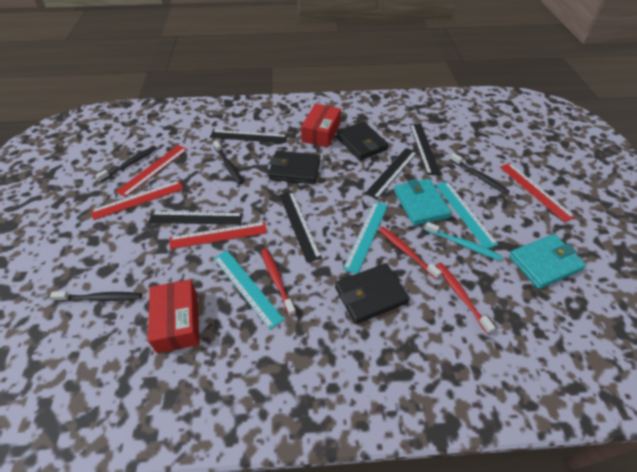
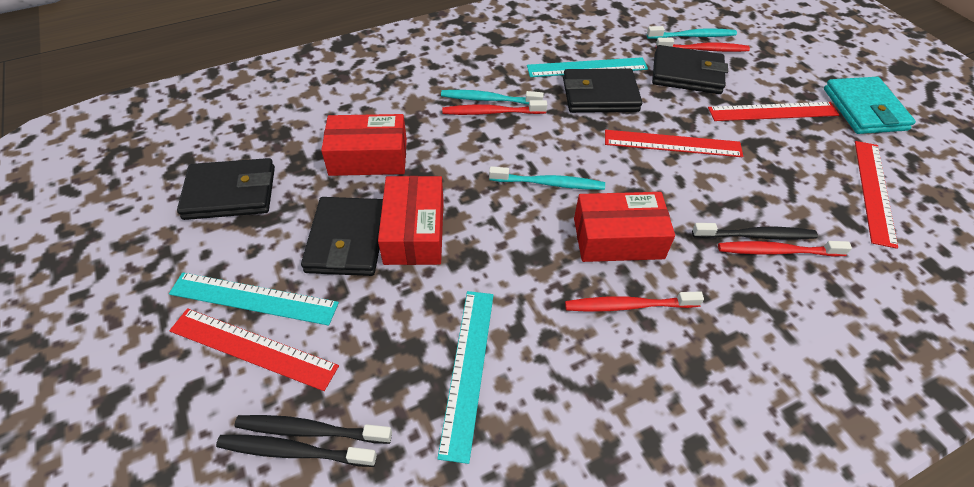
black ruler: 5 -> 0
black toothbrush: 4 -> 3
black wallet: 3 -> 4
red box: 2 -> 3
red toothbrush: 3 -> 4
turquoise toothbrush: 1 -> 3
turquoise wallet: 2 -> 1

